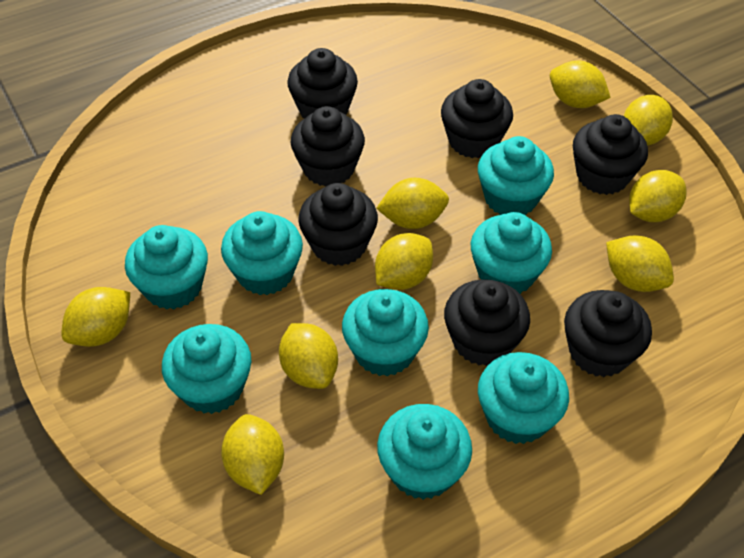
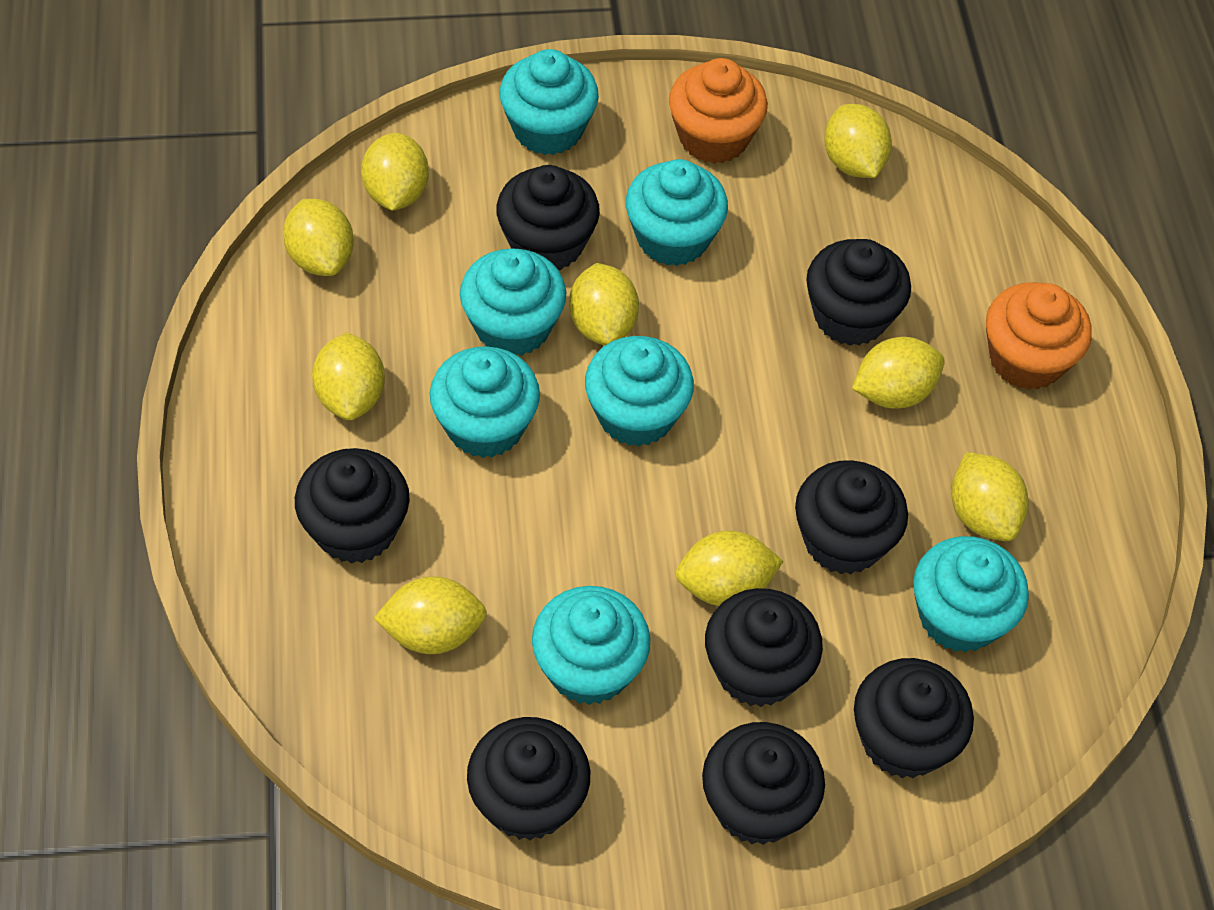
black cupcake: 7 -> 8
orange cupcake: 0 -> 2
turquoise cupcake: 8 -> 7

